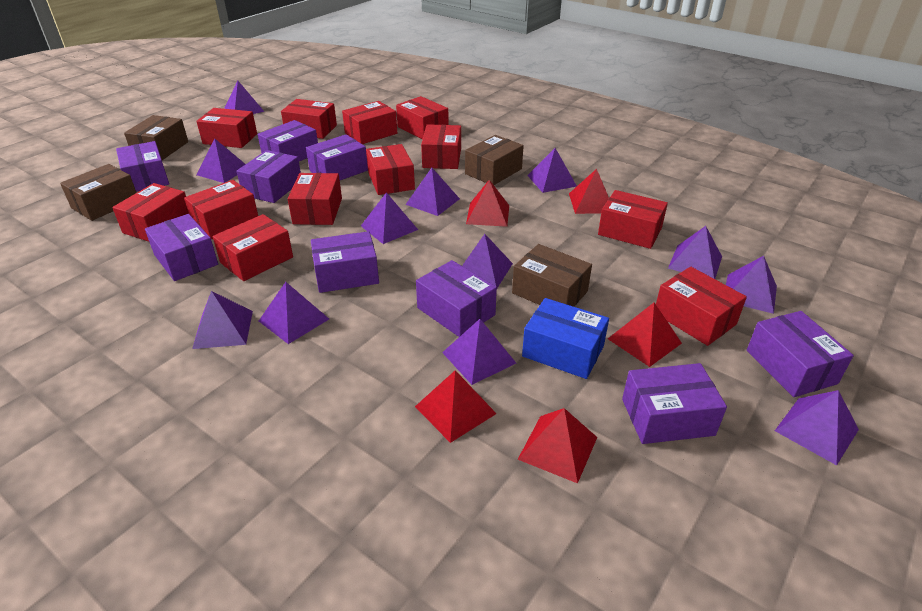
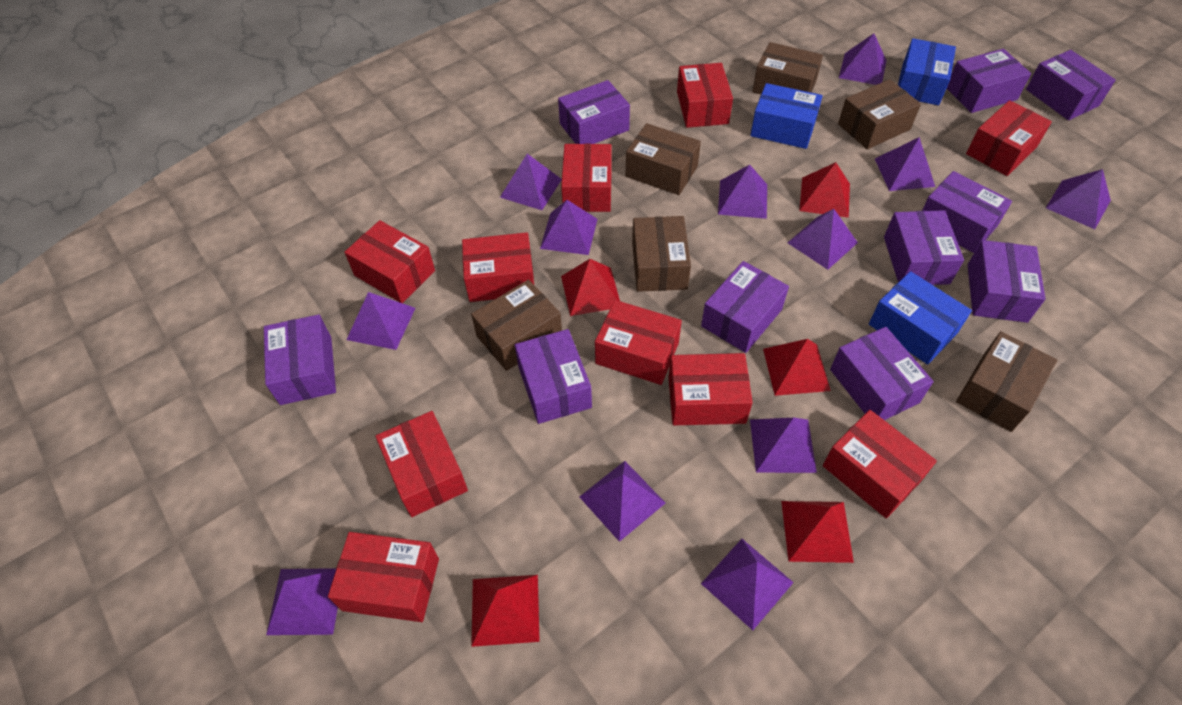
blue box: 1 -> 3
brown box: 4 -> 6
purple box: 9 -> 10
red box: 12 -> 10

